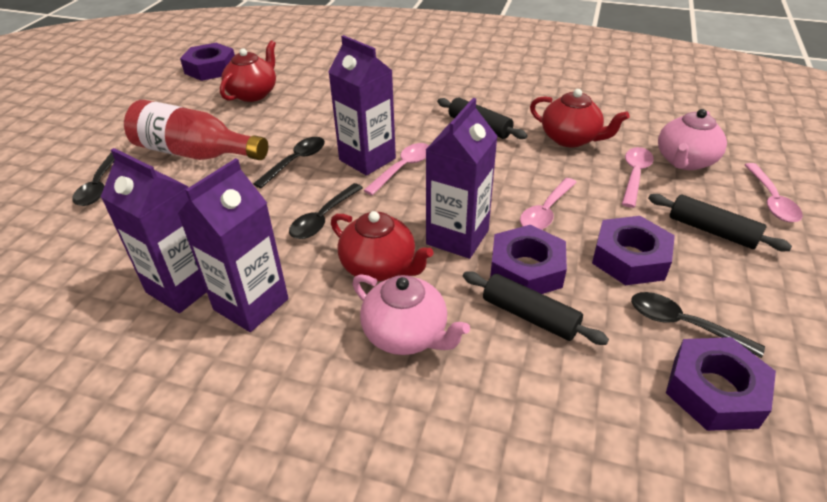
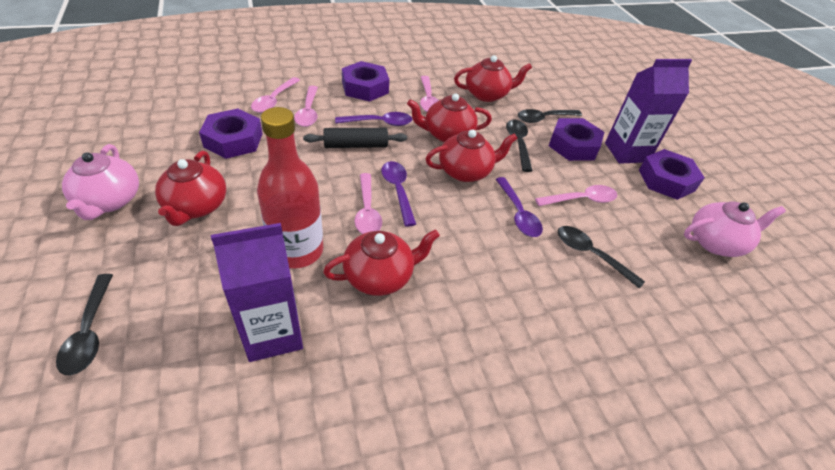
black rolling pin: 3 -> 1
pink spoon: 4 -> 5
purple carton: 4 -> 2
purple spoon: 0 -> 3
red teapot: 3 -> 5

